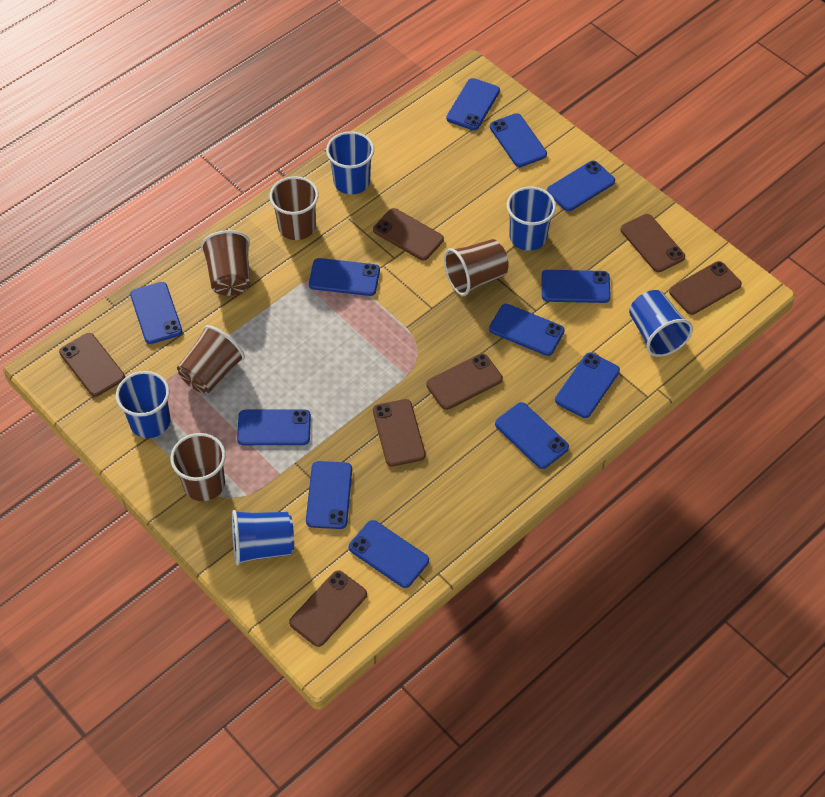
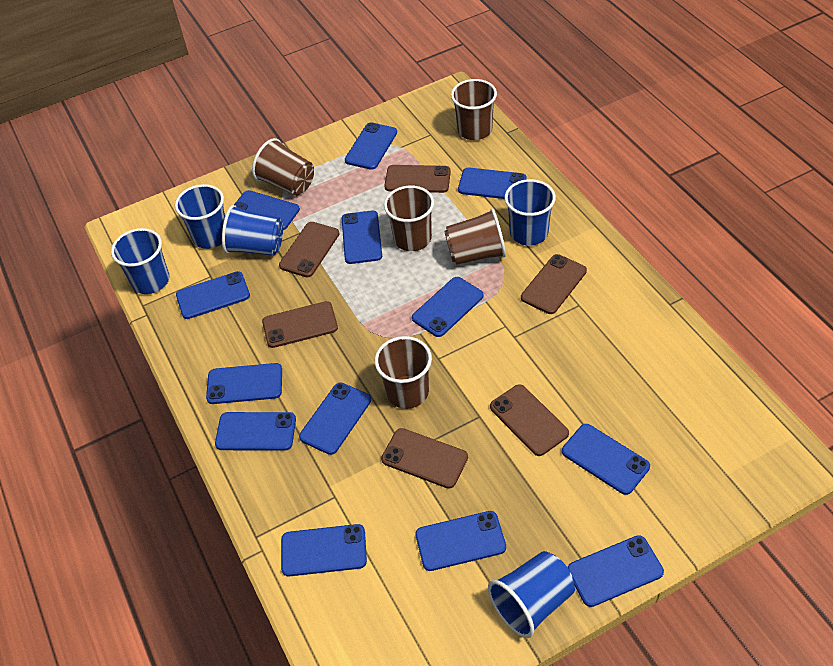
blue phone: 12 -> 13
brown phone: 7 -> 6

